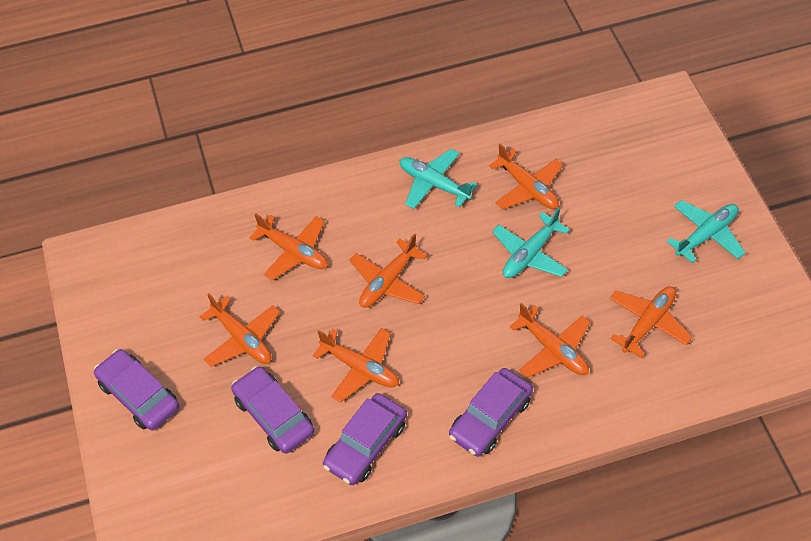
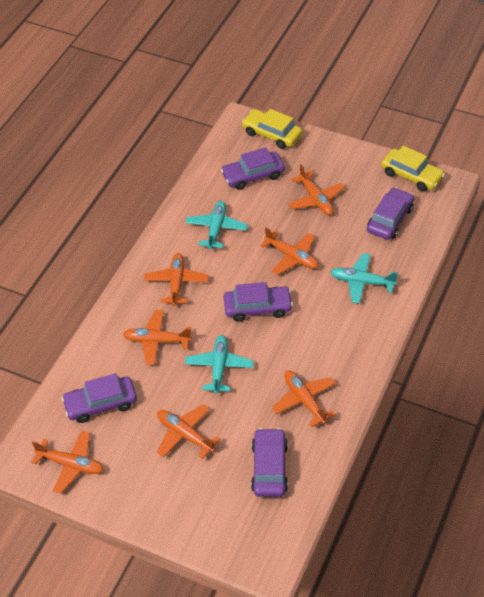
purple car: 4 -> 5
yellow car: 0 -> 2

